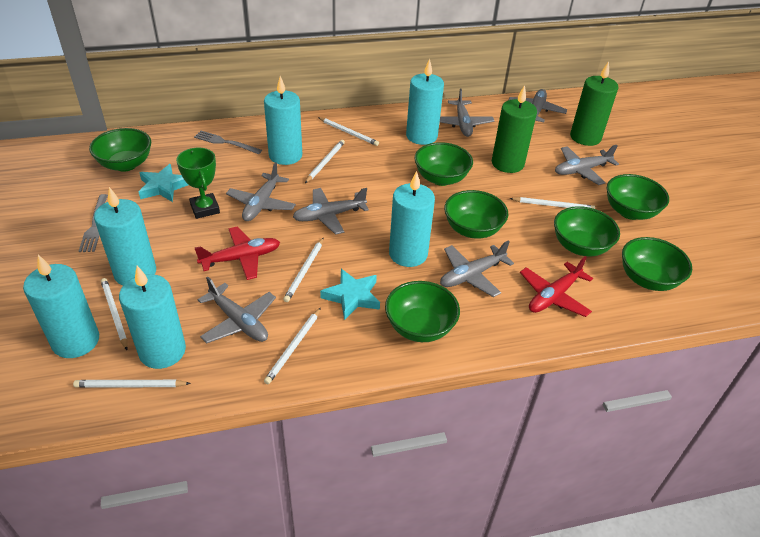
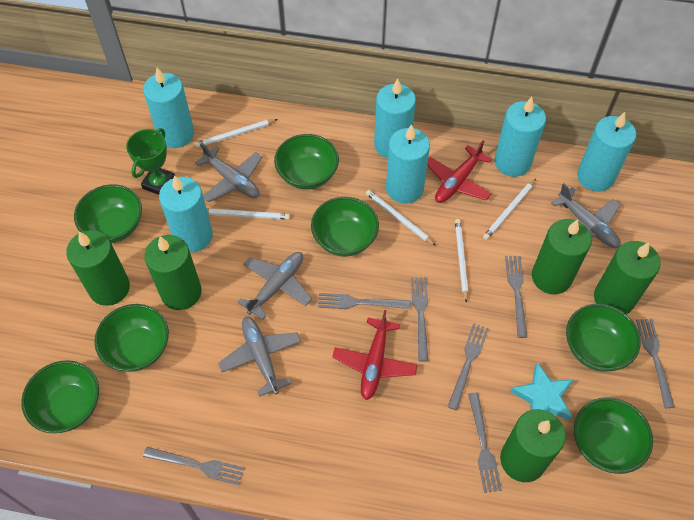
green candle: 2 -> 5
grey fork: 2 -> 7
grey plane: 7 -> 4
turquoise star: 2 -> 1
white pencil: 7 -> 5

